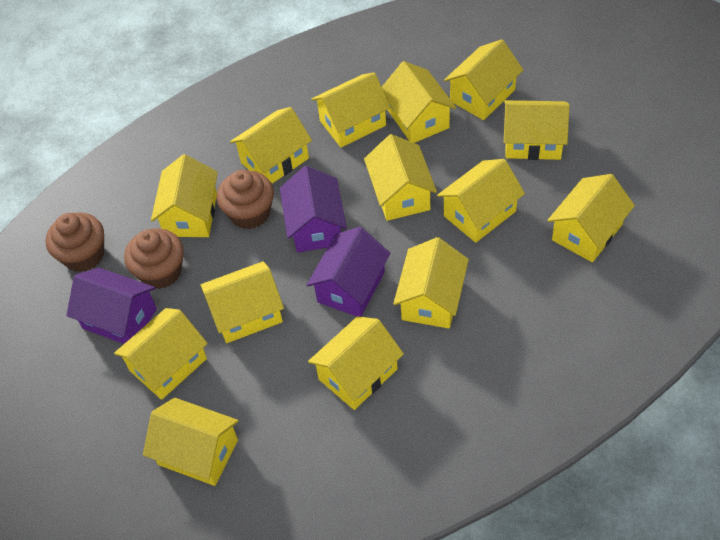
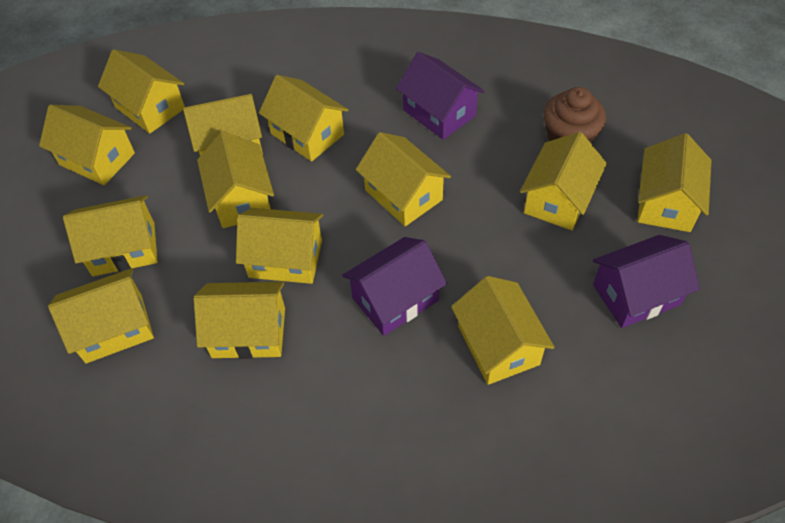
brown cupcake: 3 -> 1
yellow house: 14 -> 13

